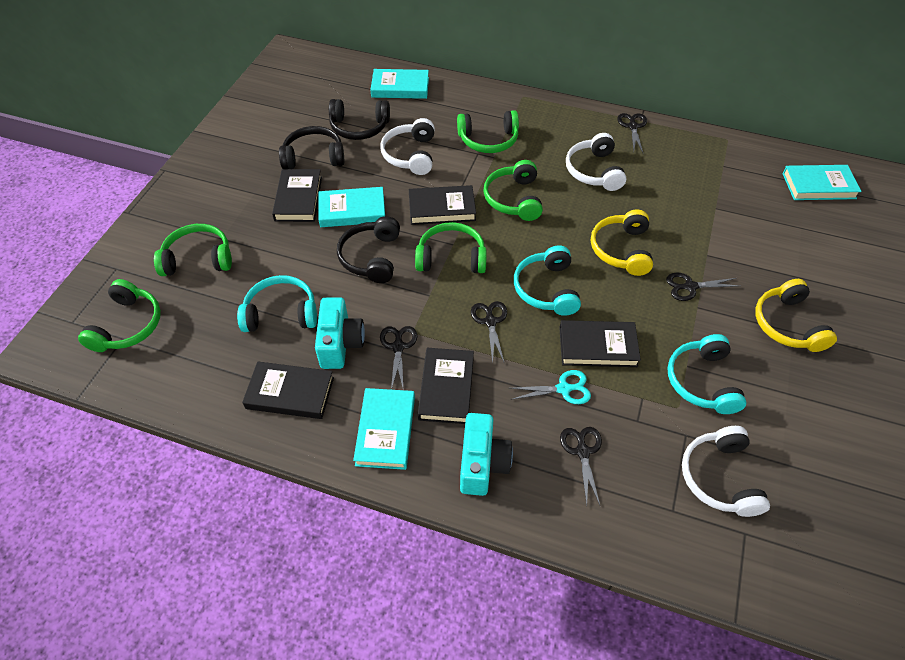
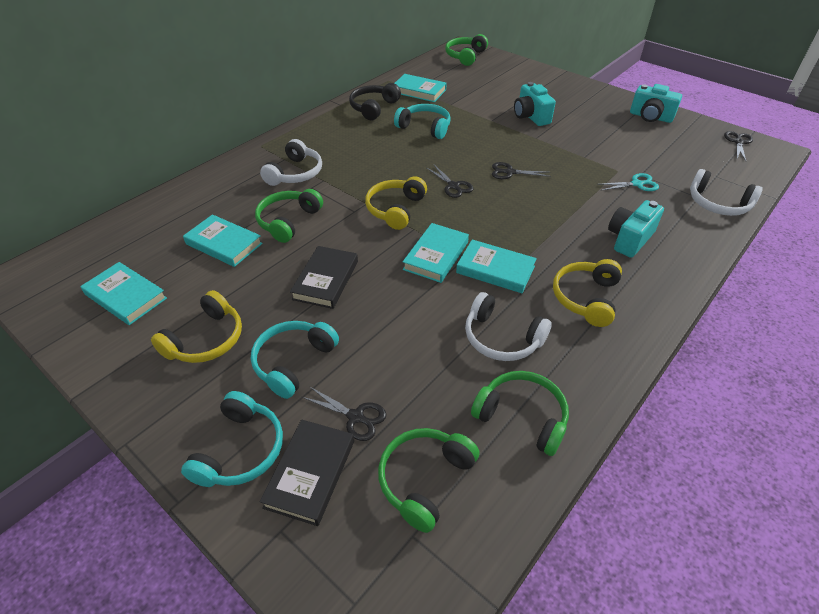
black book: 5 -> 2
black headphones: 3 -> 1
black scissors: 5 -> 4
green headphones: 5 -> 4
turquoise book: 4 -> 5
turquoise camera: 2 -> 3
yellow headphones: 2 -> 3

